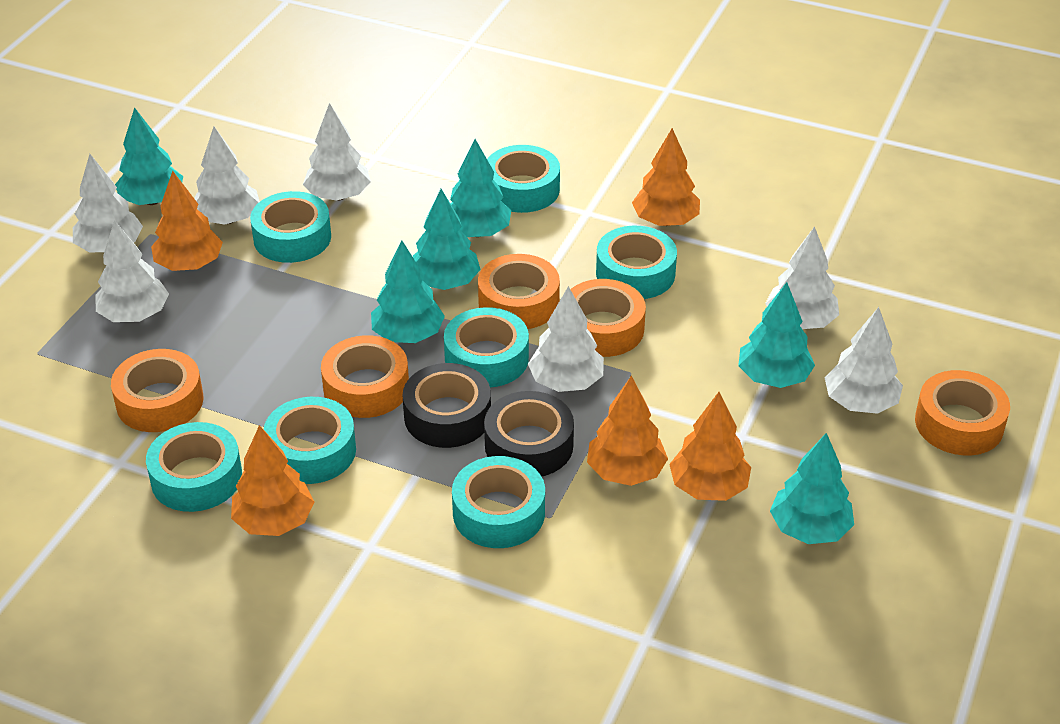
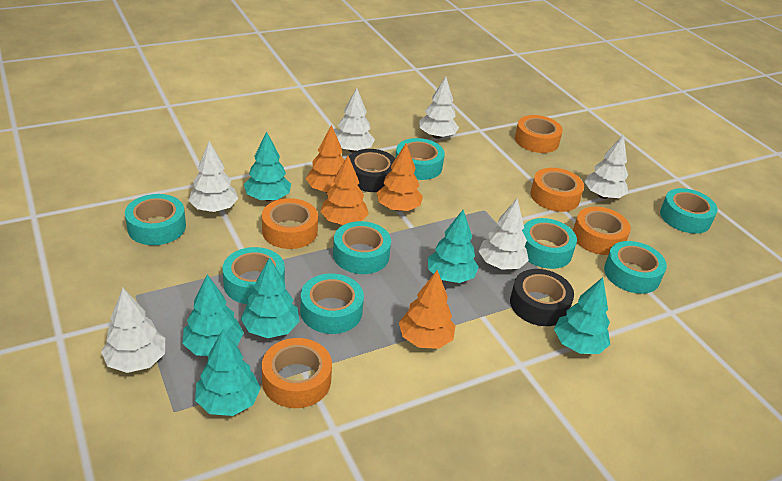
orange tree: 5 -> 4
turquoise tape: 7 -> 8
white tree: 7 -> 6

